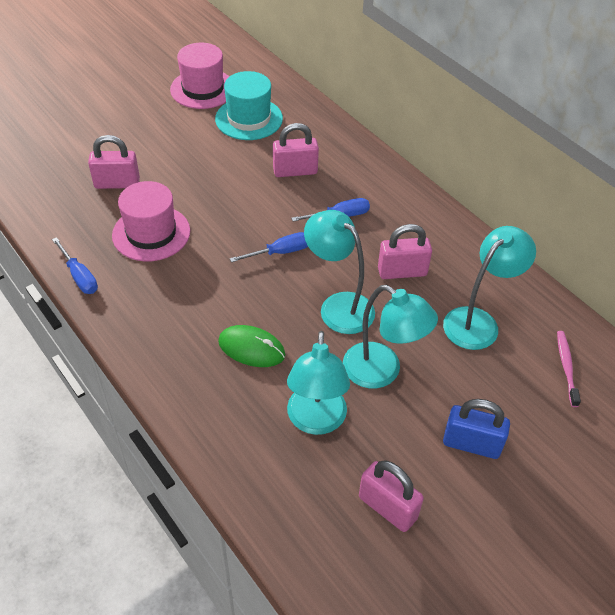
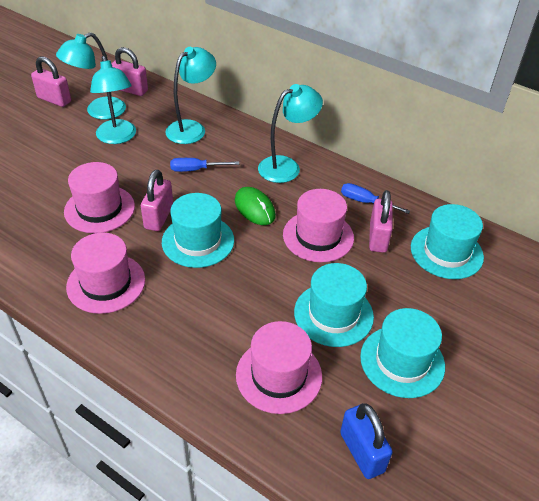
blue screwdriver: 3 -> 2
pink hat: 2 -> 4
pink toothbrush: 1 -> 0
turquoise hat: 1 -> 4

